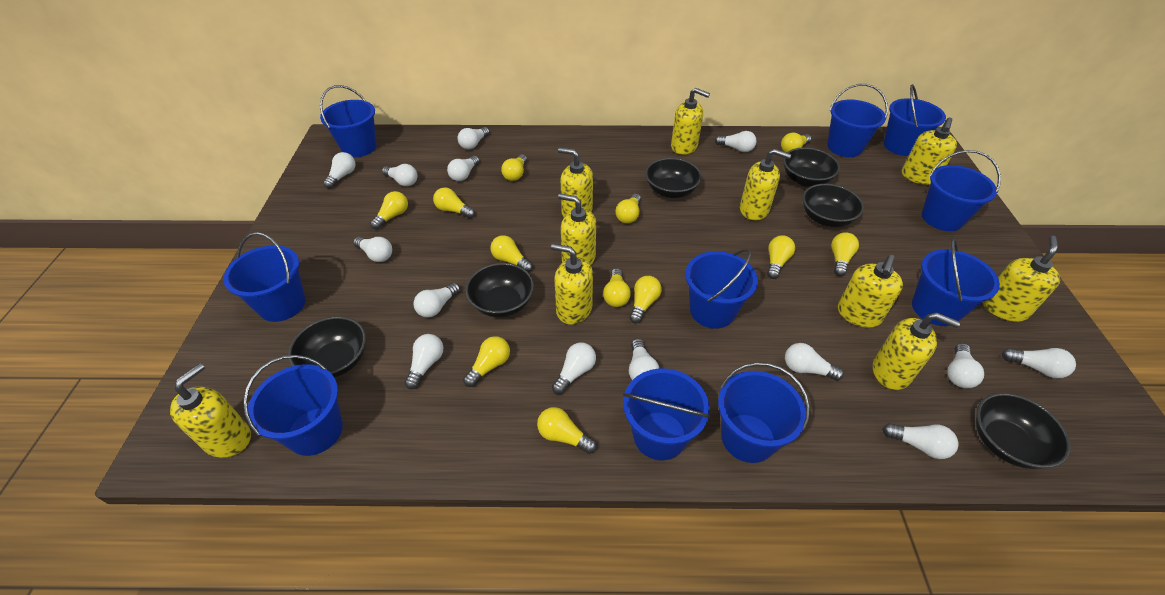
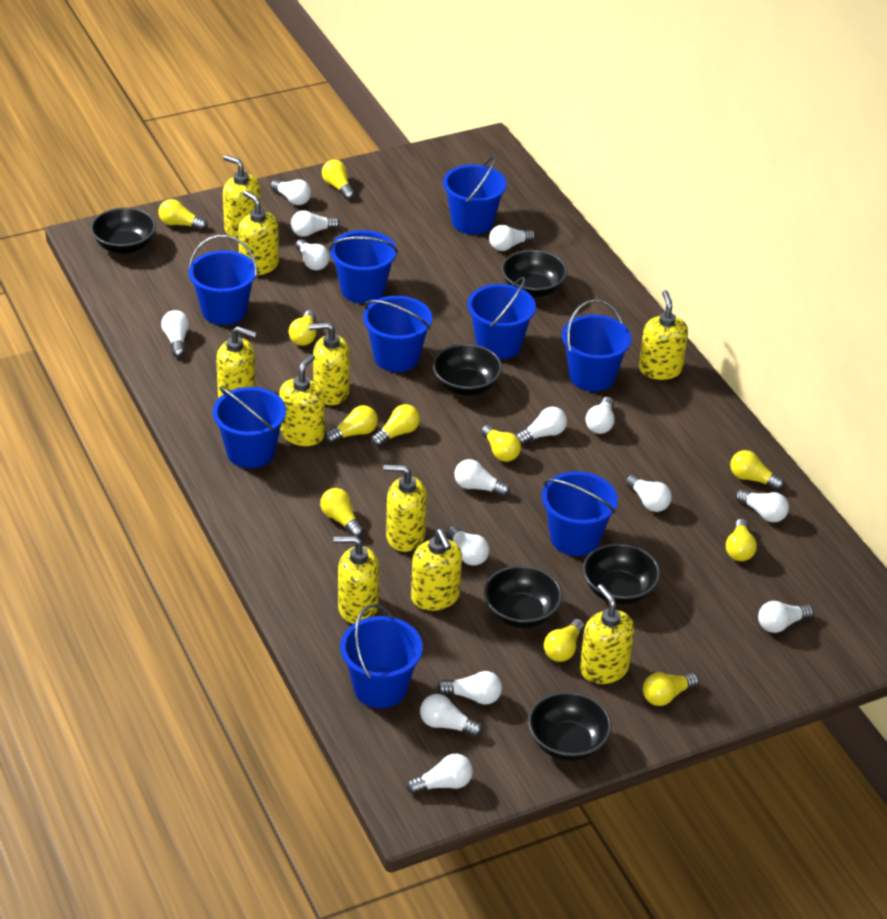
blue bucket: 10 -> 9
white light bulb: 14 -> 15
yellow light bulb: 12 -> 11

